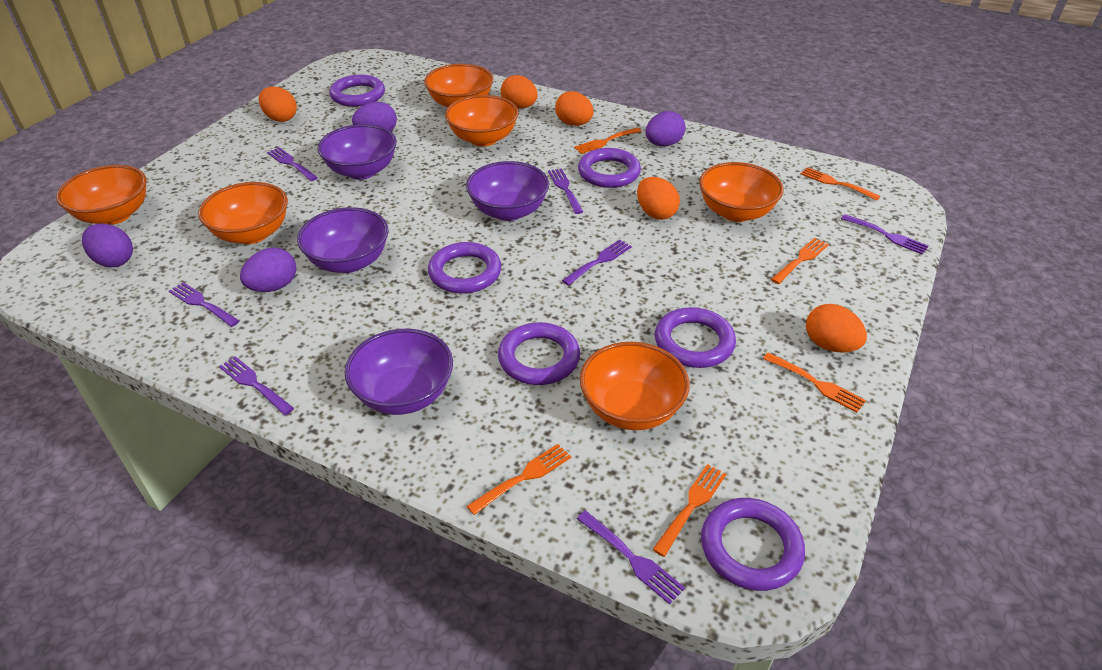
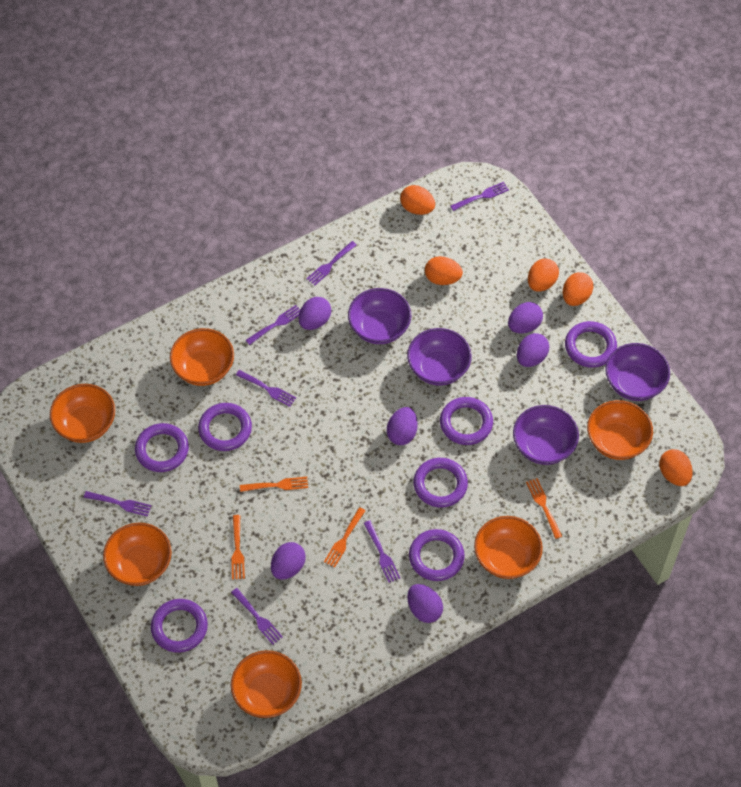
orange fork: 6 -> 4
purple egg: 4 -> 6
purple ring: 6 -> 7

